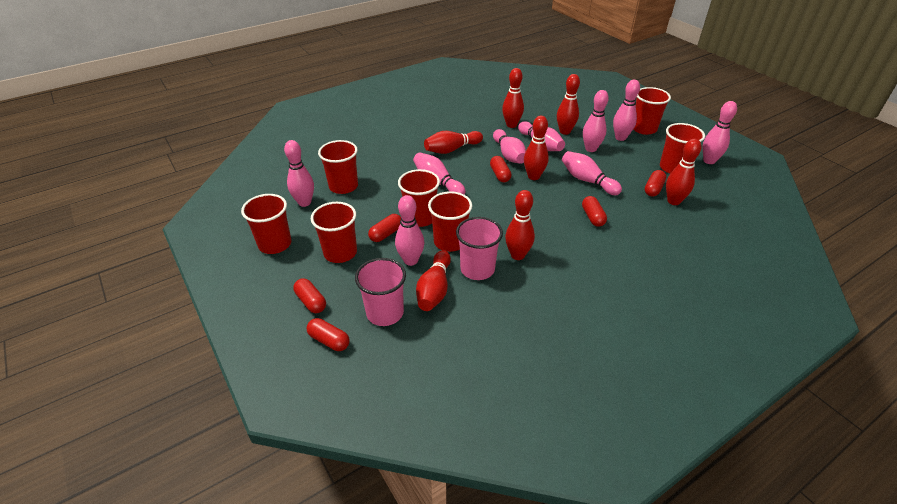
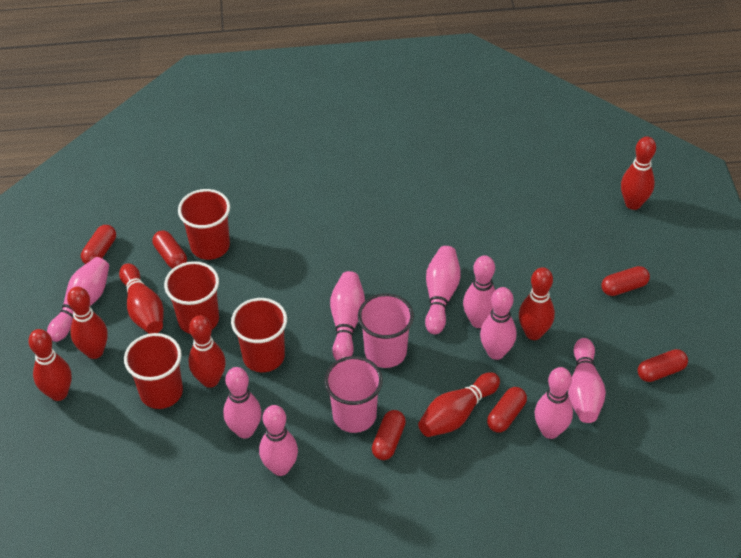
red cup: 7 -> 4

